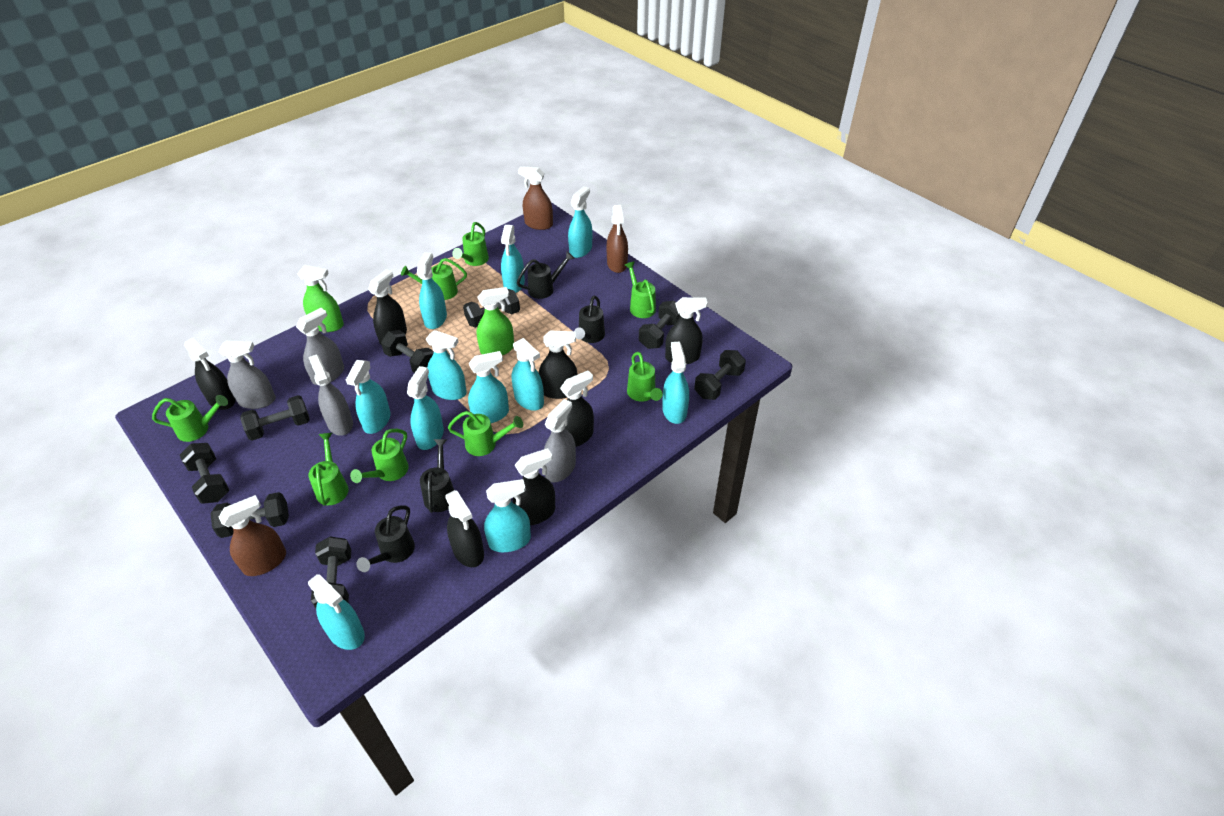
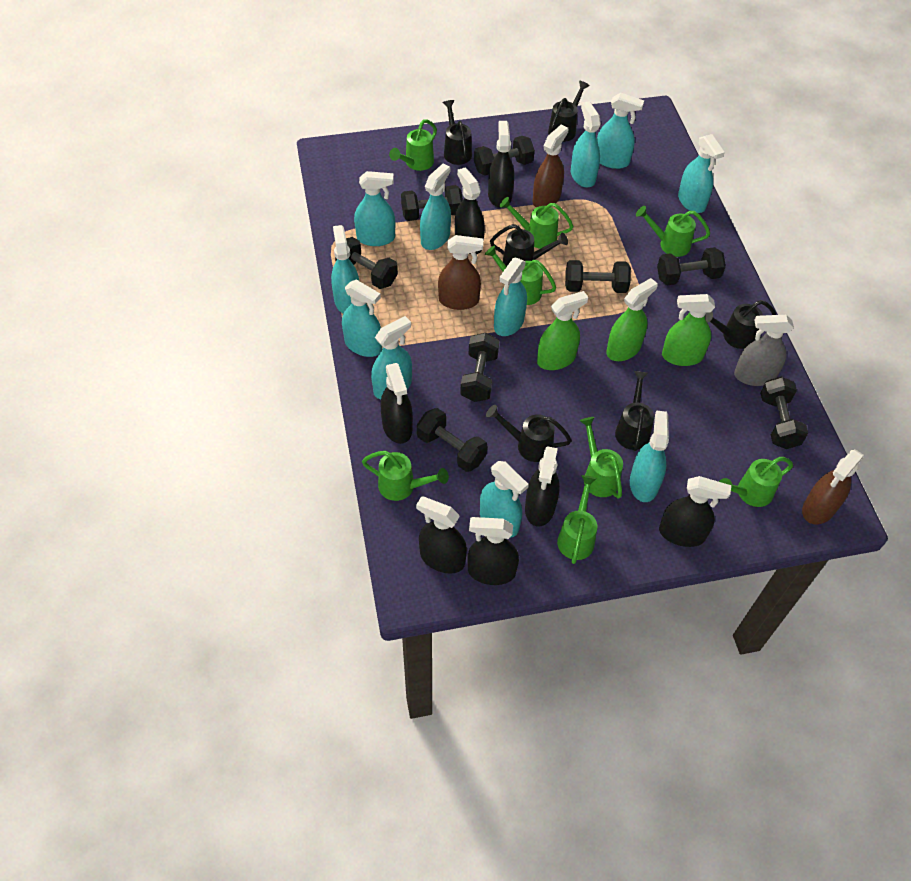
black watering can: 4 -> 6
green spray bottle: 2 -> 3
grey spray bottle: 4 -> 1

